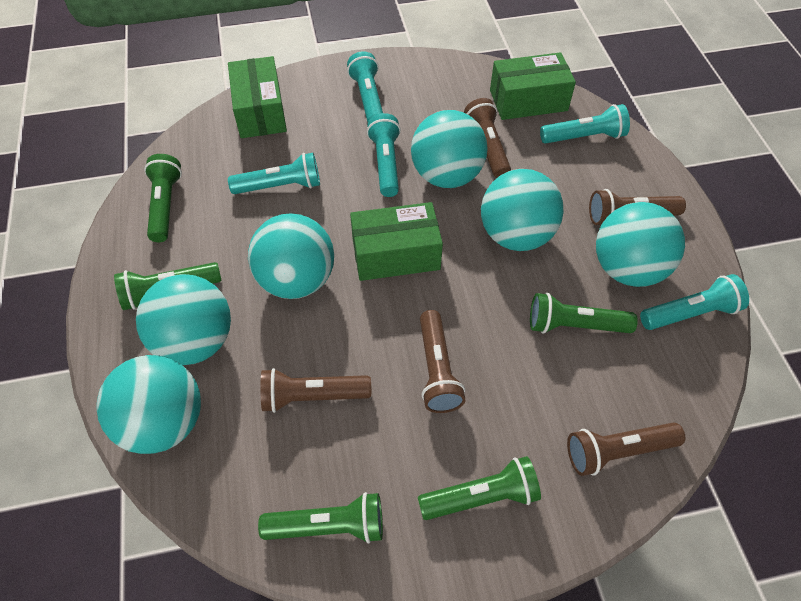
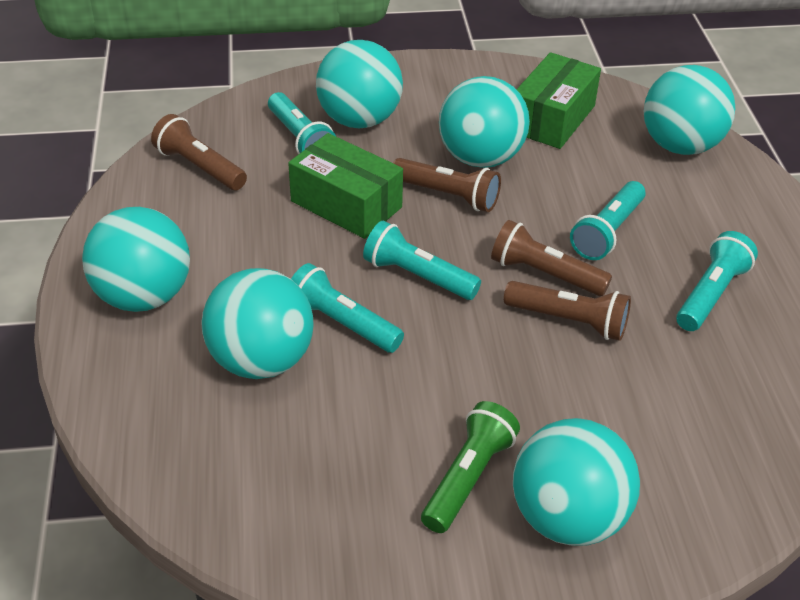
brown flashlight: 5 -> 4
green box: 3 -> 2
green flashlight: 5 -> 1

